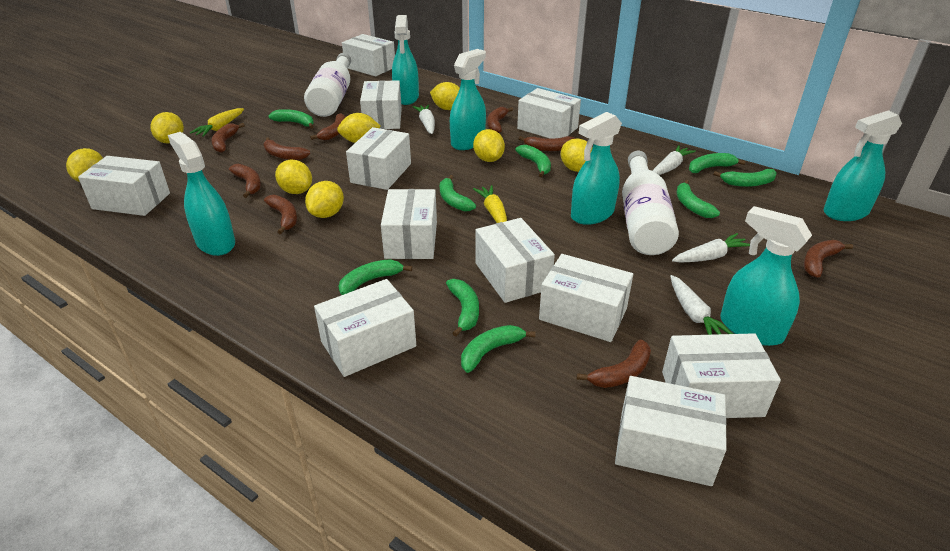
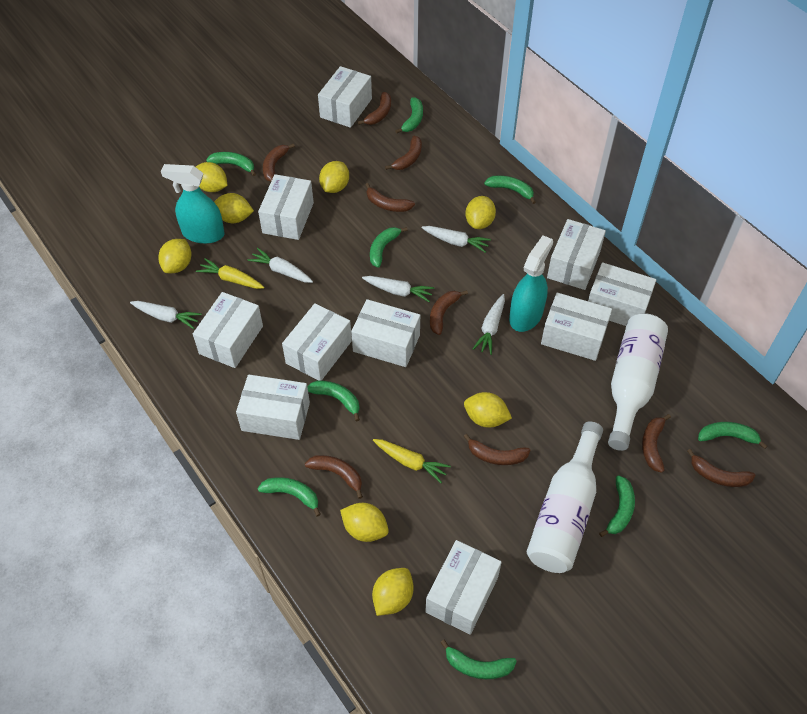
turquoise spray bottle: 6 -> 2
white box: 11 -> 10
white carrot: 4 -> 5

